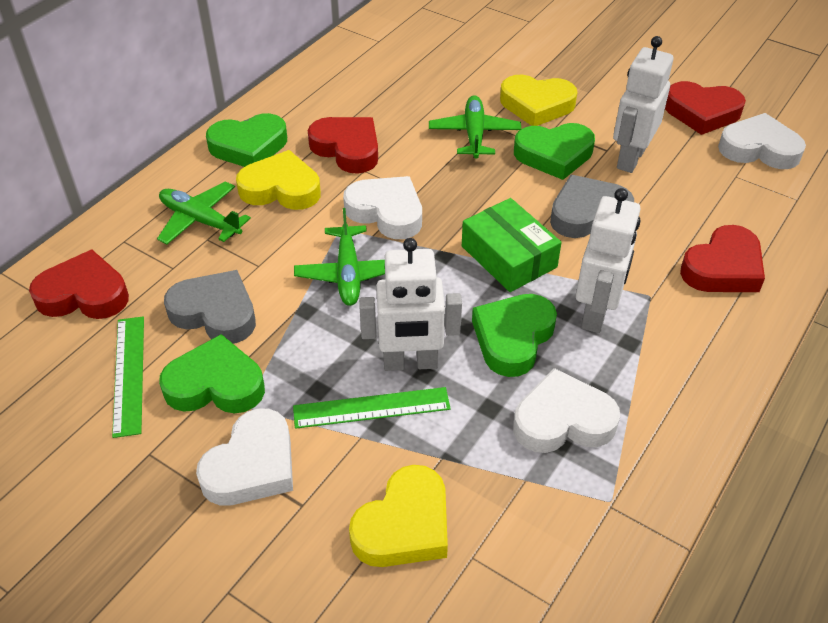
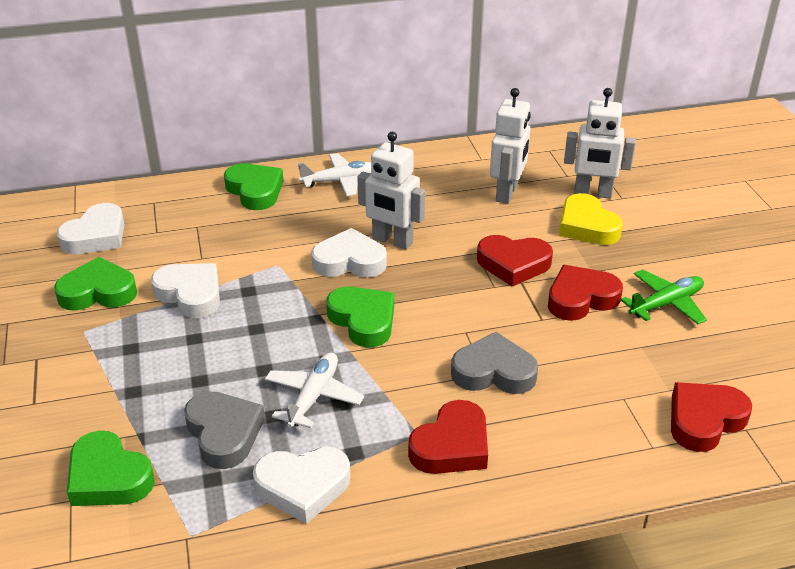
green box: 1 -> 0
green plane: 3 -> 1
green ruler: 2 -> 0
white plane: 0 -> 2
yellow heart: 3 -> 1

